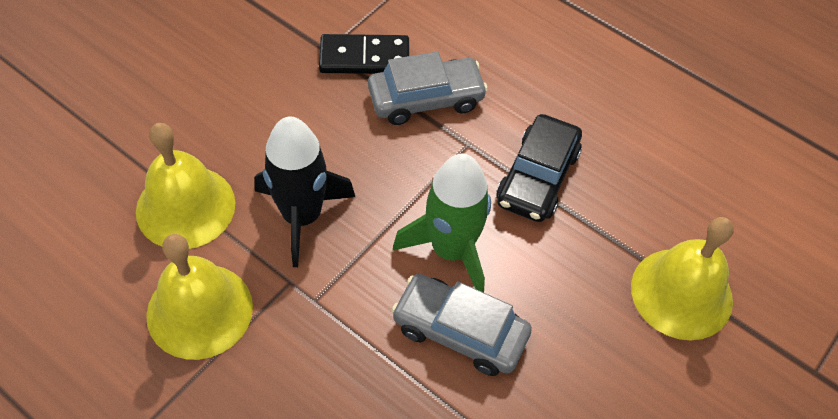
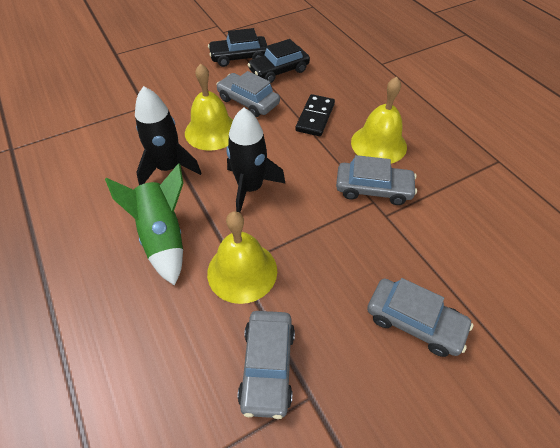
black car: 1 -> 2
black rocket: 1 -> 2
grey car: 2 -> 4

